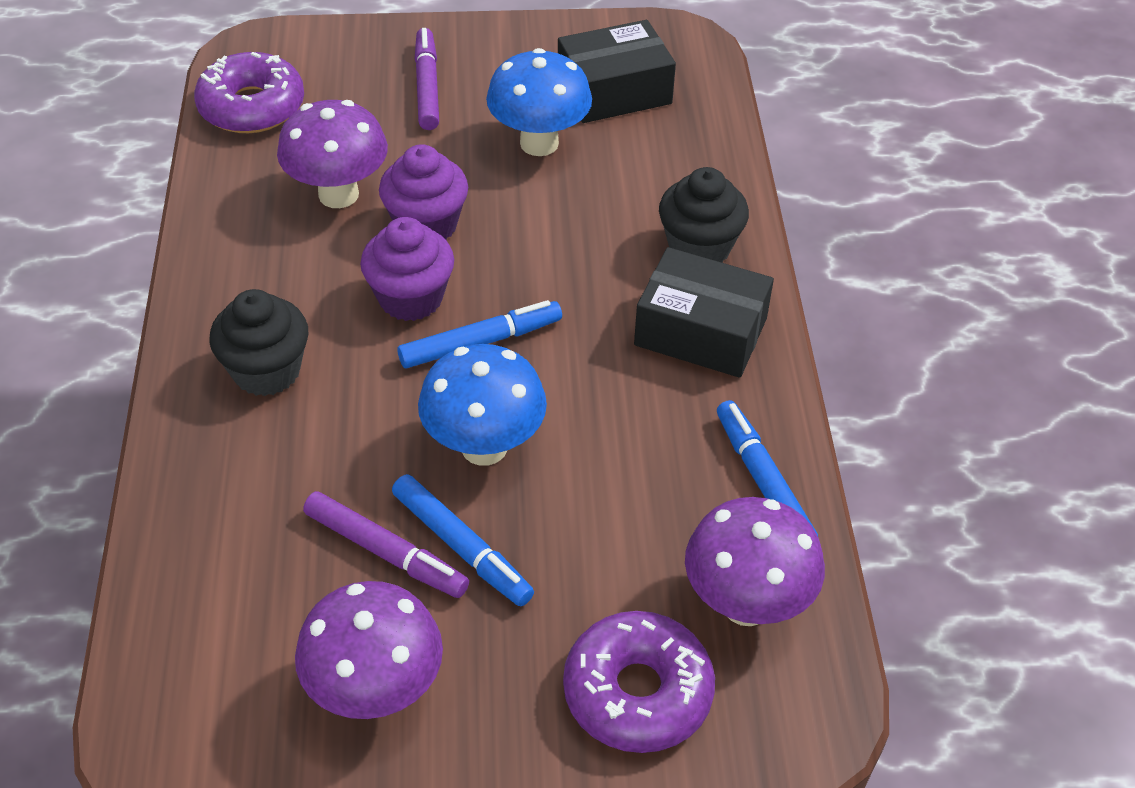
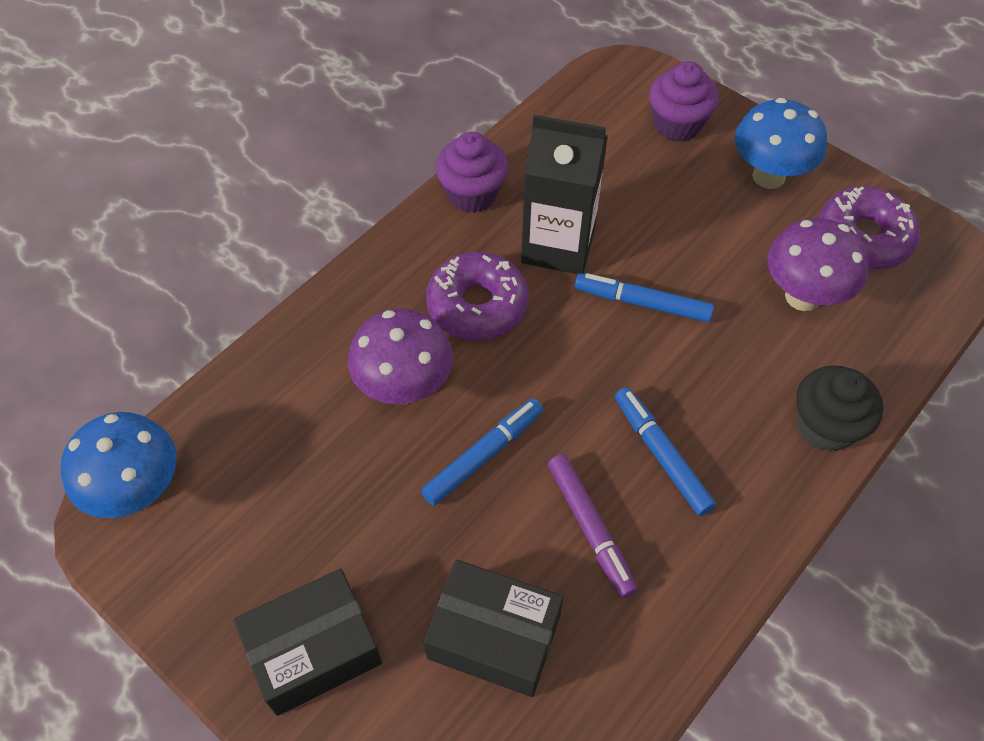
black carton: 0 -> 1
black cupcake: 2 -> 1
purple marker: 2 -> 1
purple mushroom: 3 -> 2

